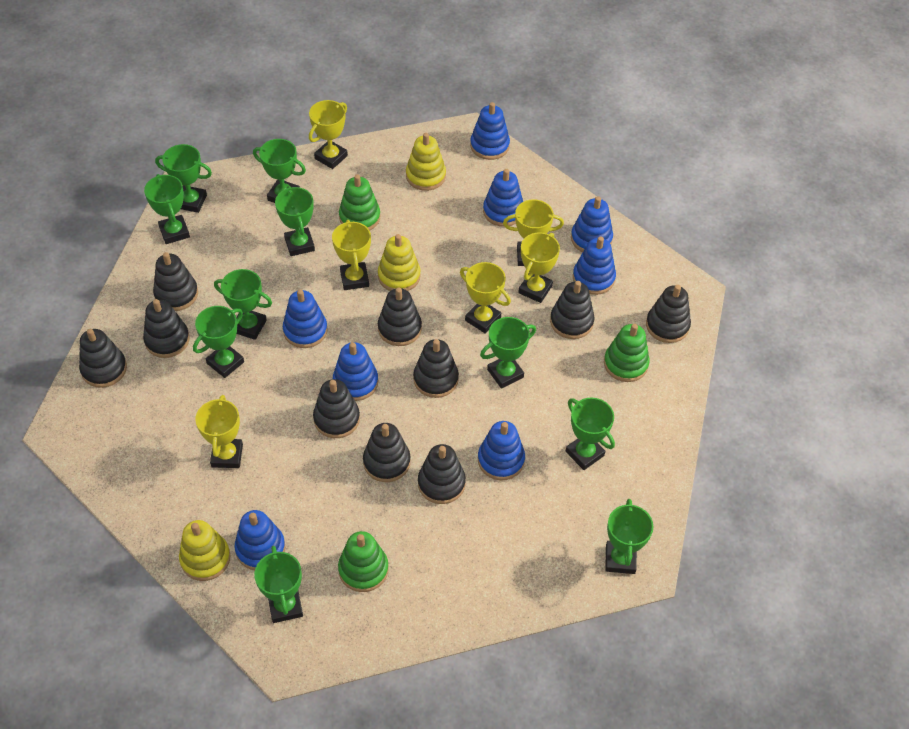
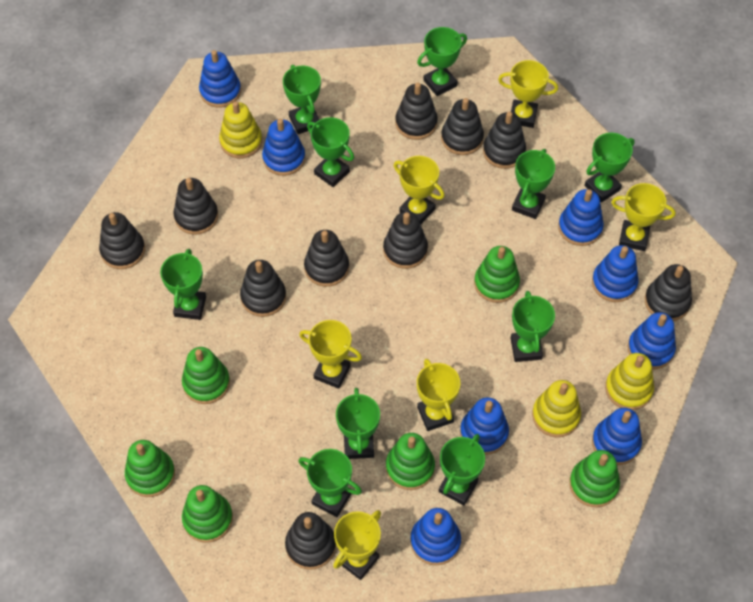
green stacking toy: 3 -> 6

